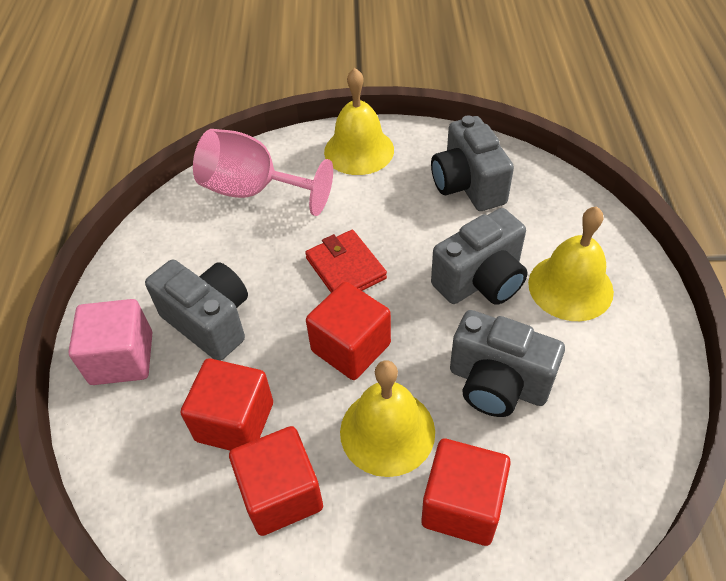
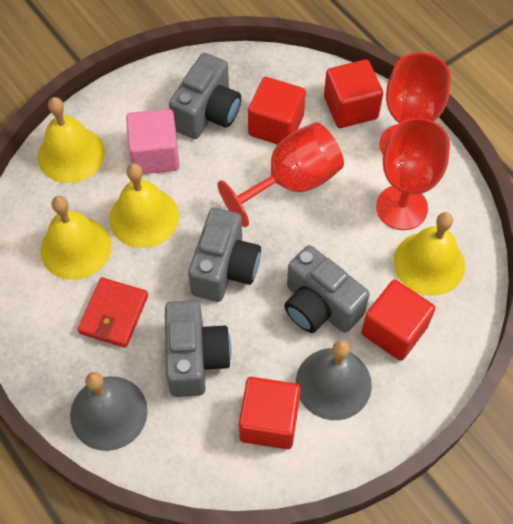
grey bell: 0 -> 2
pink goblet: 1 -> 0
red goblet: 0 -> 3
yellow bell: 3 -> 4

